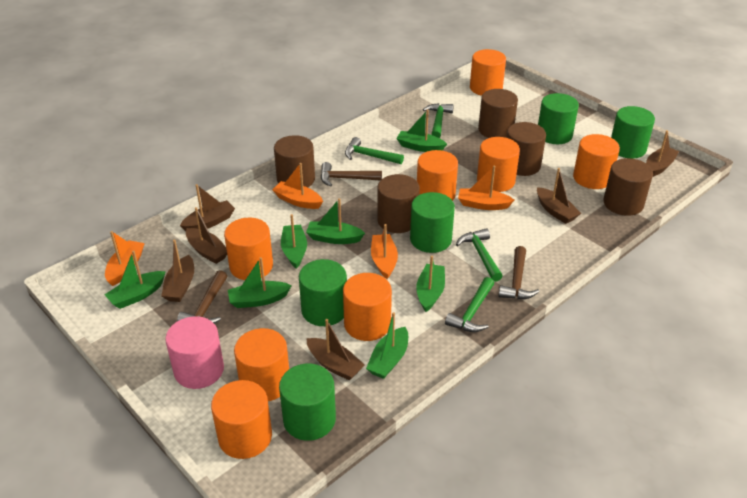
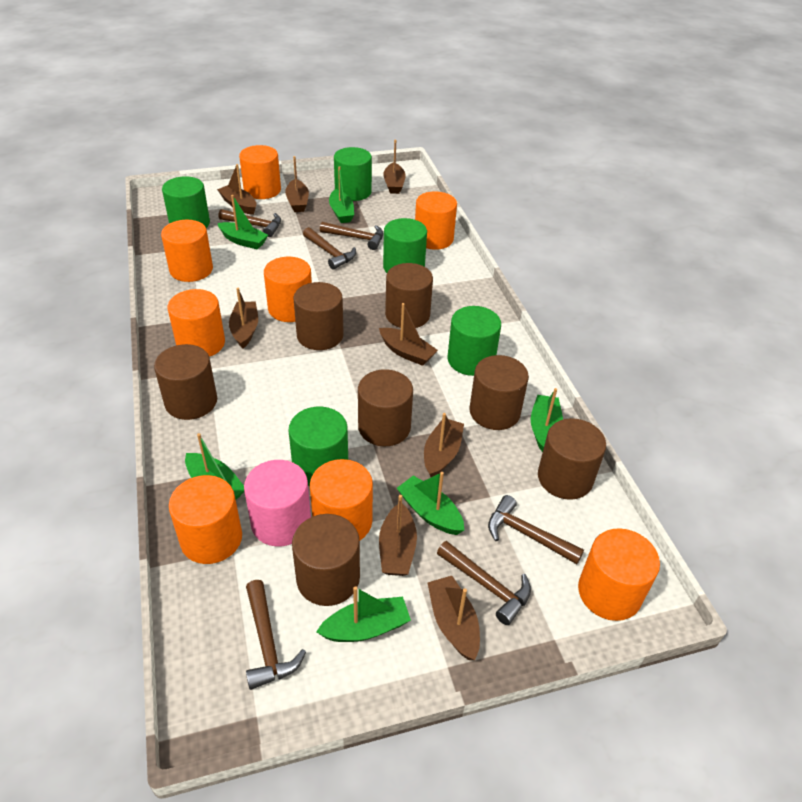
brown boat: 6 -> 8
brown cylinder: 5 -> 7
brown hammer: 3 -> 6
green boat: 7 -> 6
green hammer: 4 -> 0
orange boat: 4 -> 0

